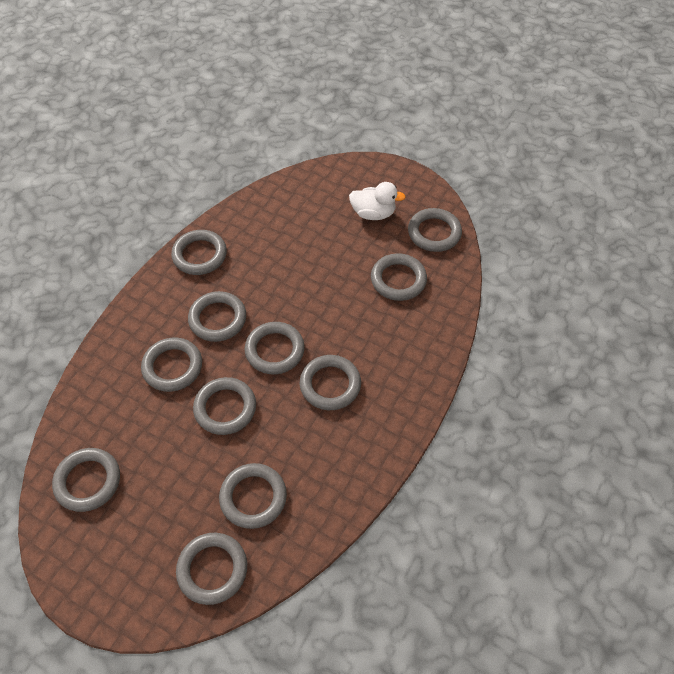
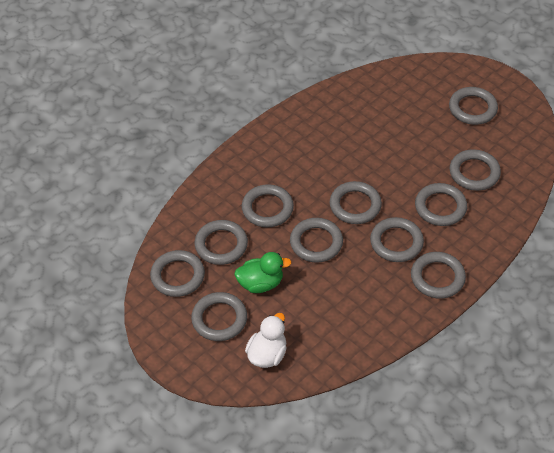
green duck: 0 -> 1

